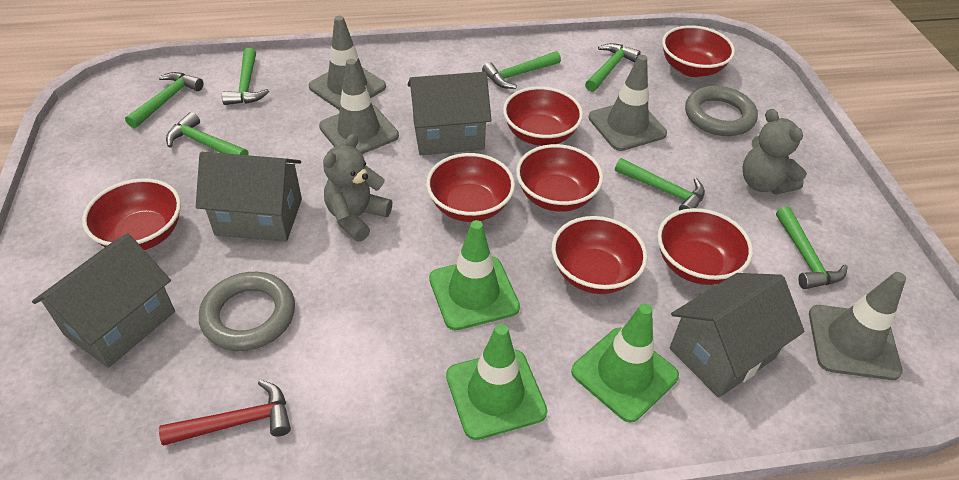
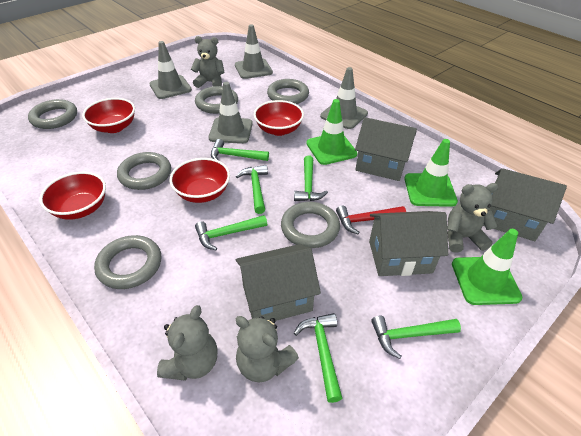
green hammer: 7 -> 6
grey ring: 2 -> 6
grey teddy bear: 2 -> 4
red bowl: 7 -> 4

